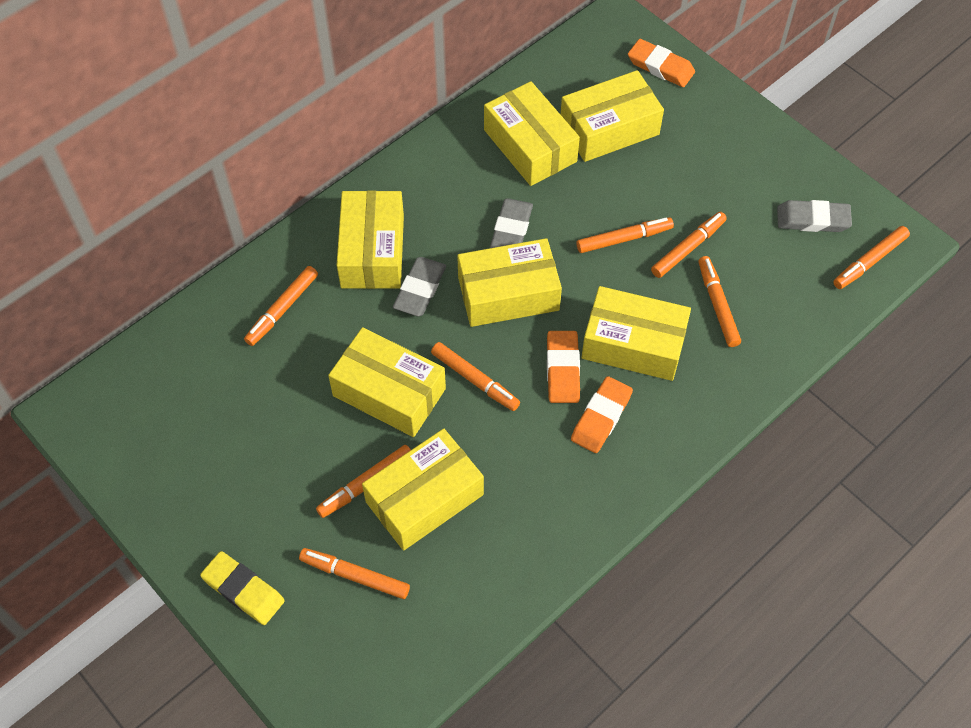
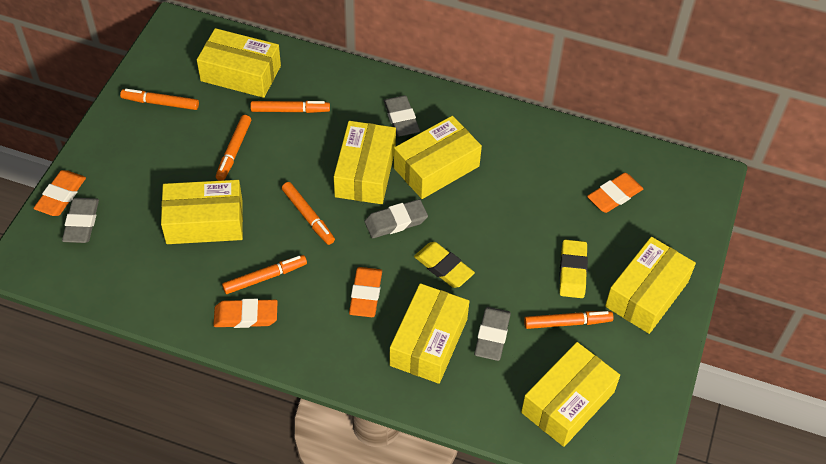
grey eraser: 3 -> 4
orange eraser: 3 -> 4
orange marker: 8 -> 6
yellow eraser: 1 -> 2

